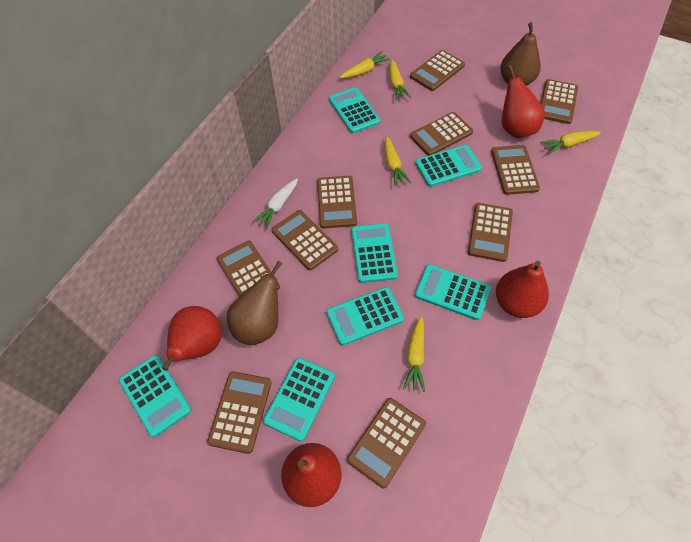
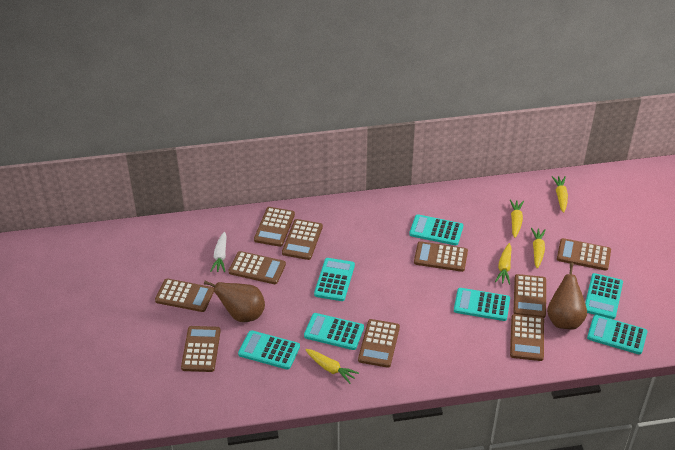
red pear: 4 -> 0

